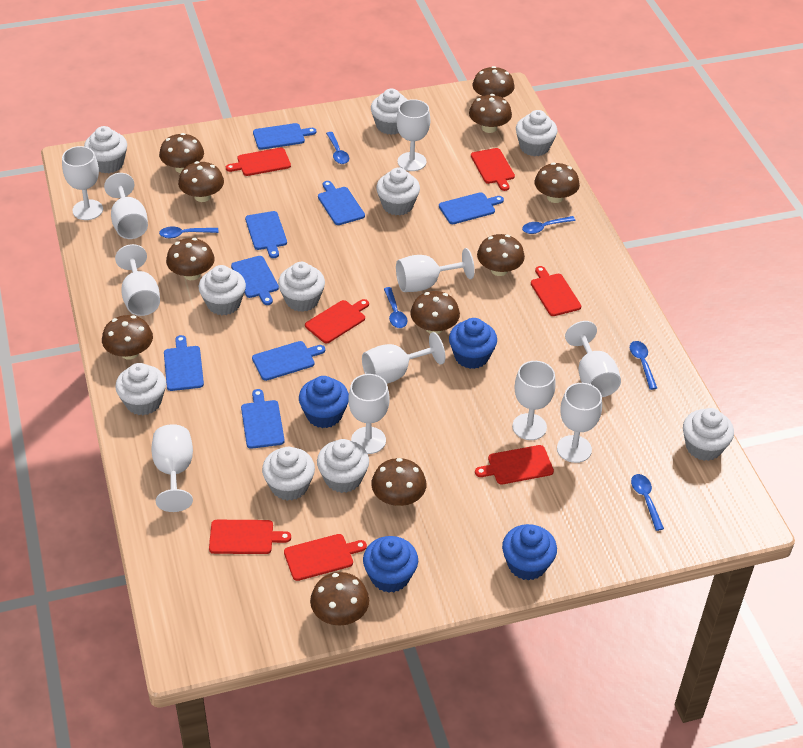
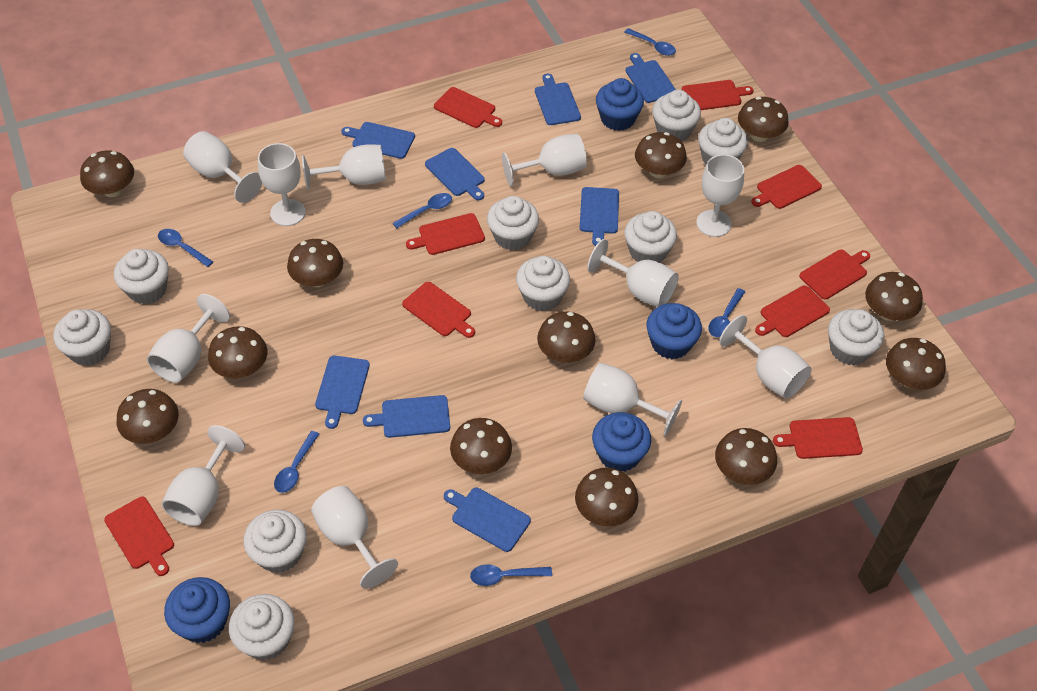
brown mushroom: 11 -> 12
red cutting board: 7 -> 9

